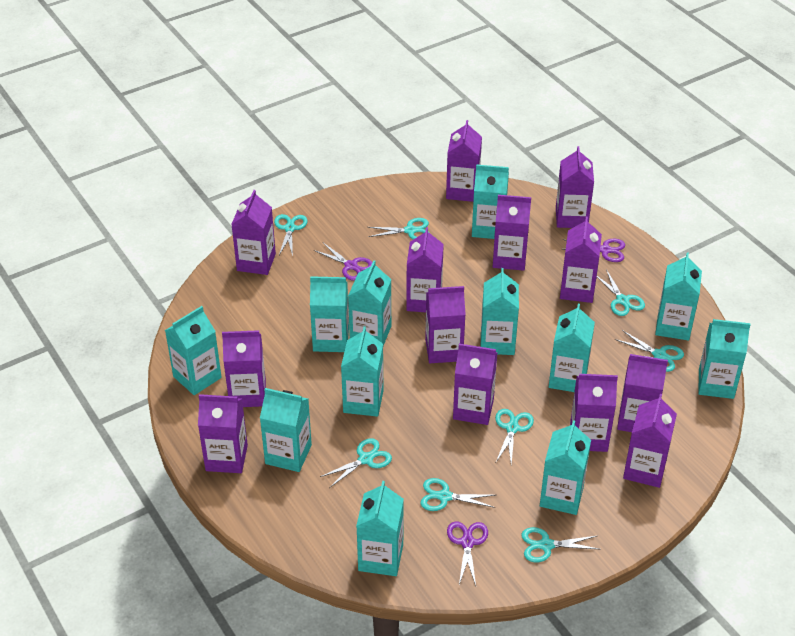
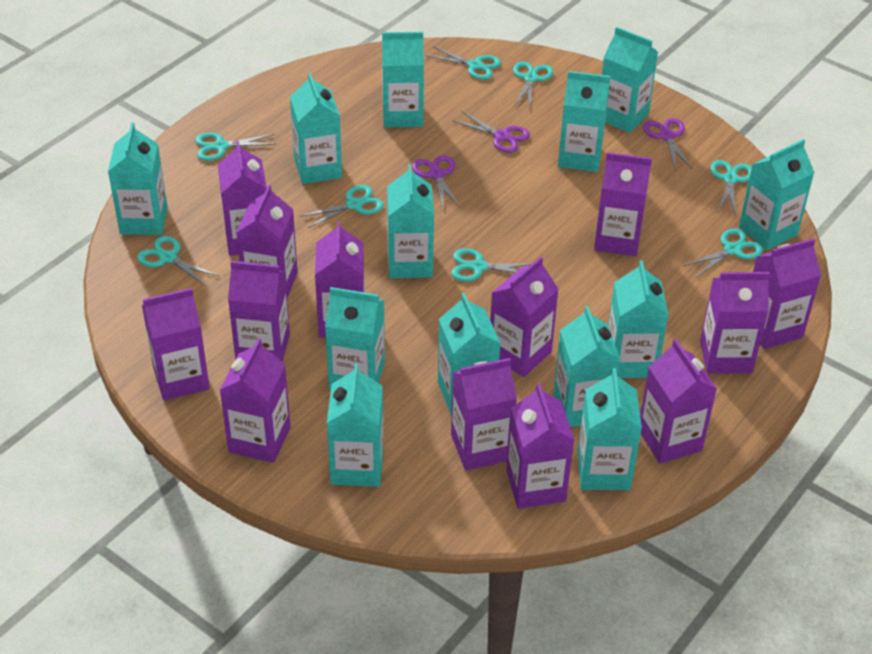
turquoise carton: 12 -> 13

